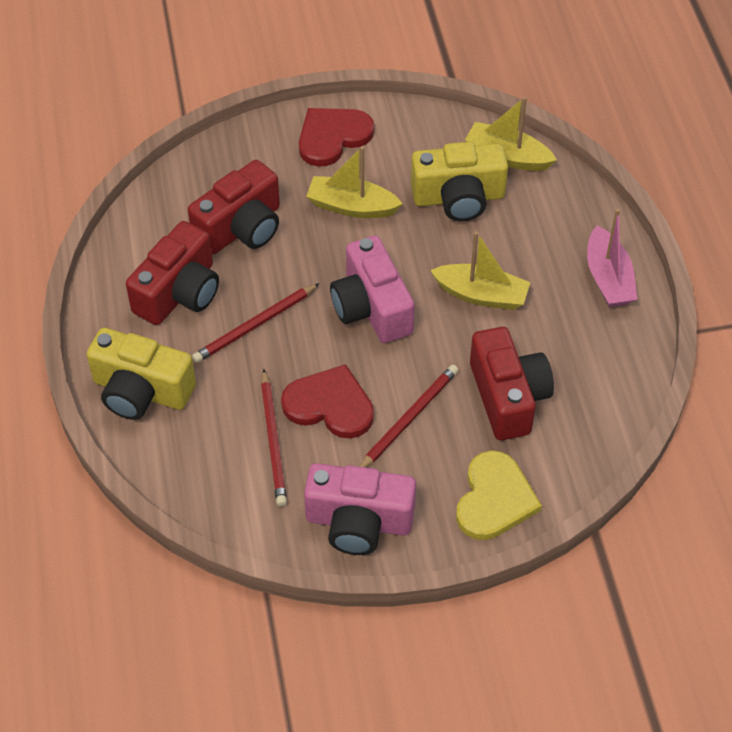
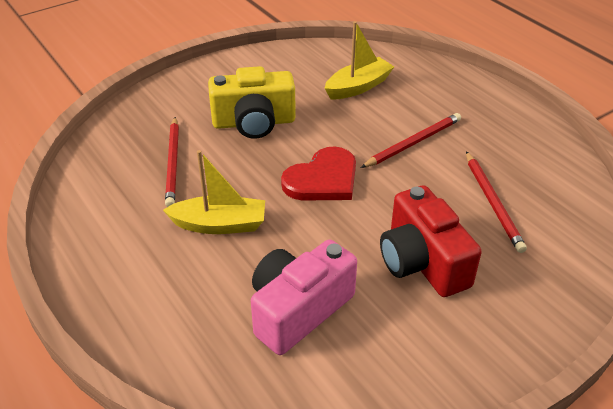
pink boat: 1 -> 0
pink camera: 2 -> 1
red camera: 3 -> 1
red heart: 2 -> 1
yellow boat: 3 -> 2
yellow camera: 2 -> 1
yellow heart: 1 -> 0

